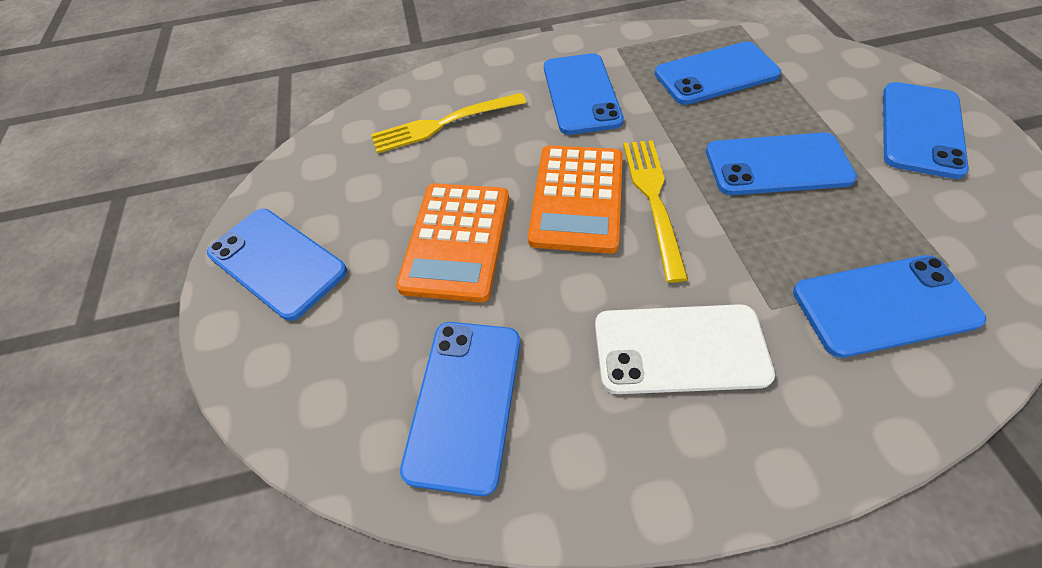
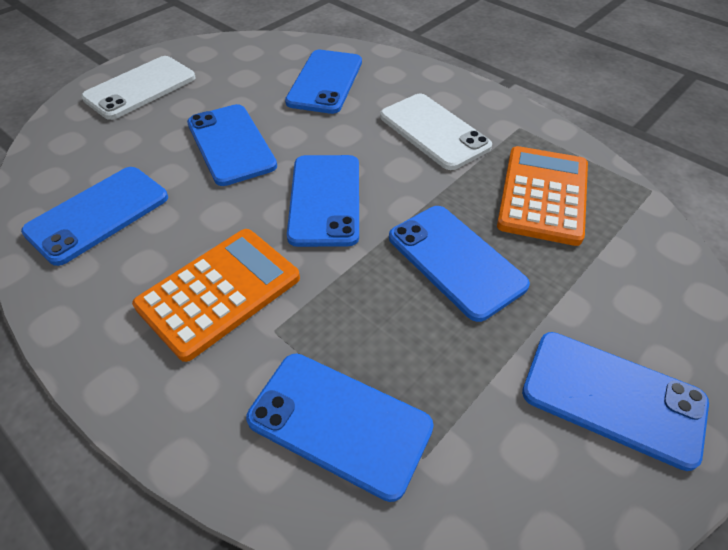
white phone: 1 -> 2
yellow fork: 2 -> 0

